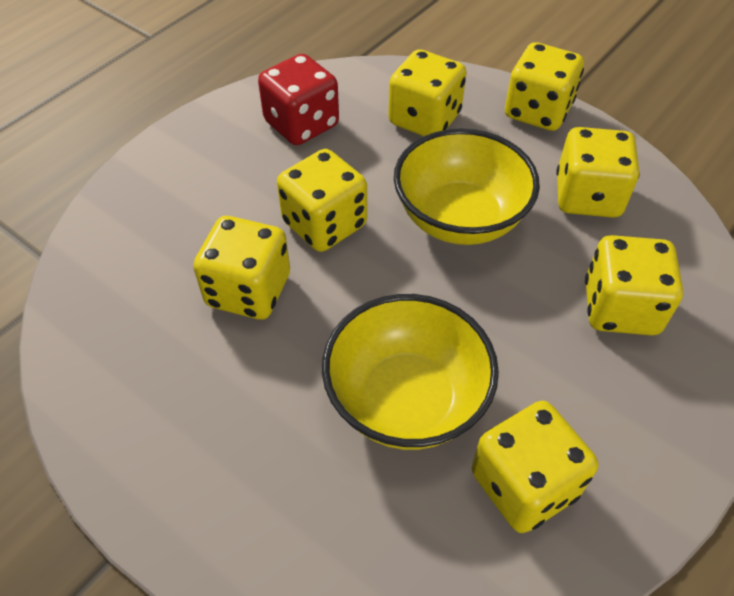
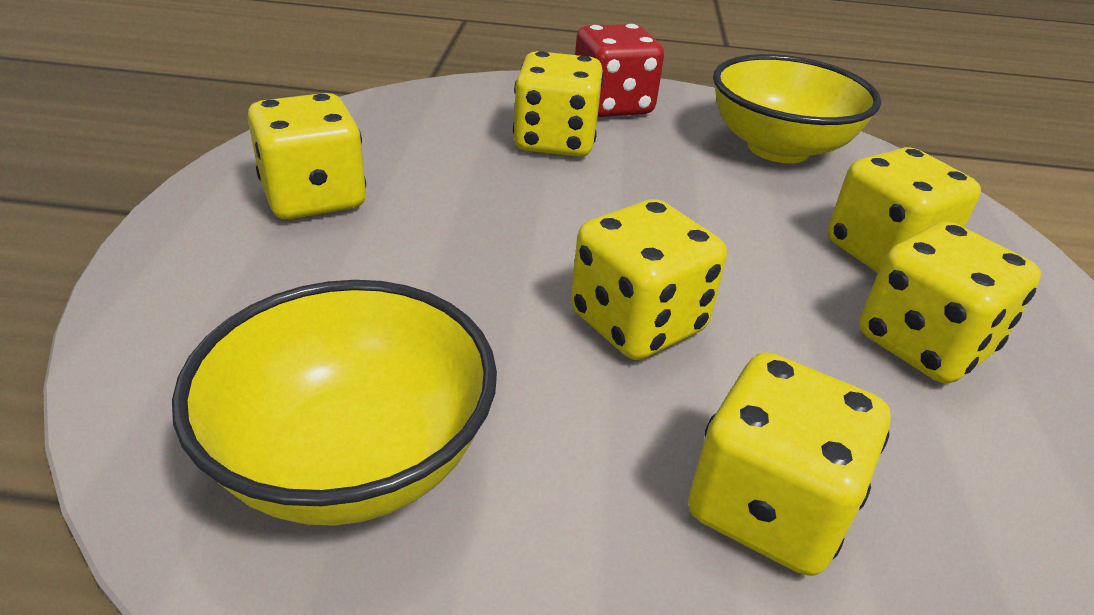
yellow dice: 7 -> 6

